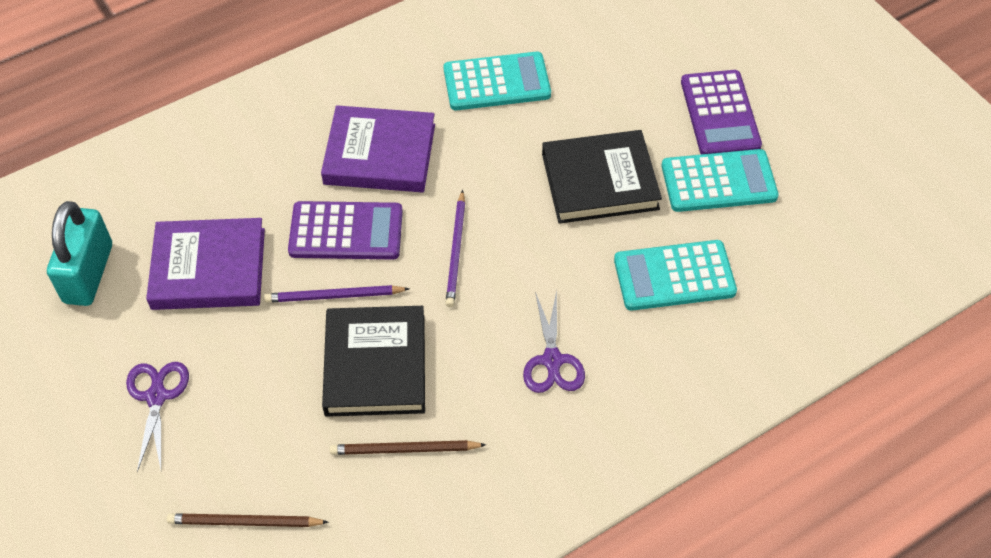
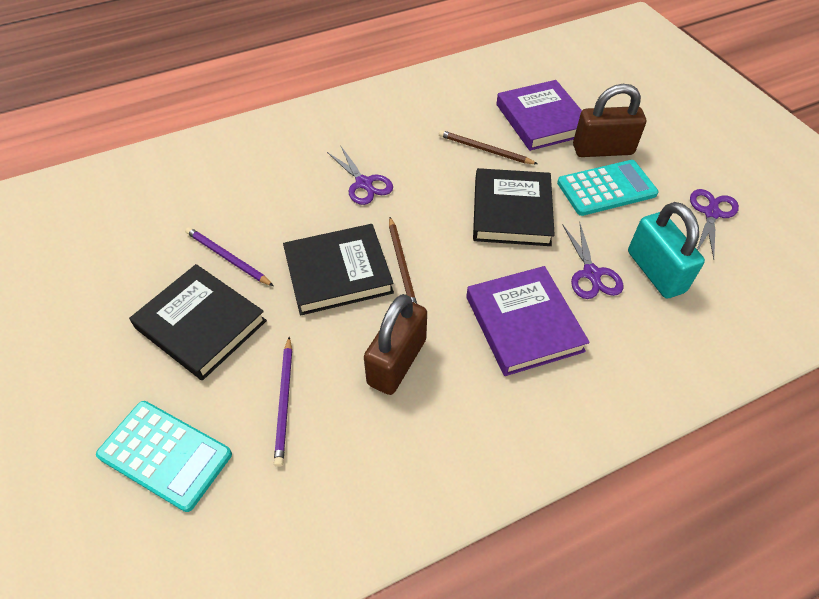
black book: 2 -> 3
brown padlock: 0 -> 2
purple calculator: 2 -> 0
purple scissors: 2 -> 3
turquoise calculator: 3 -> 2

